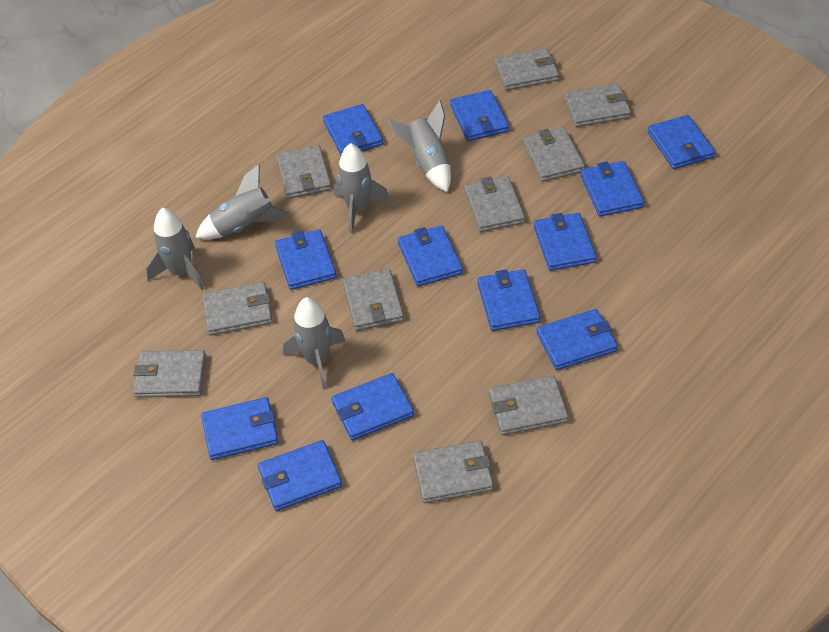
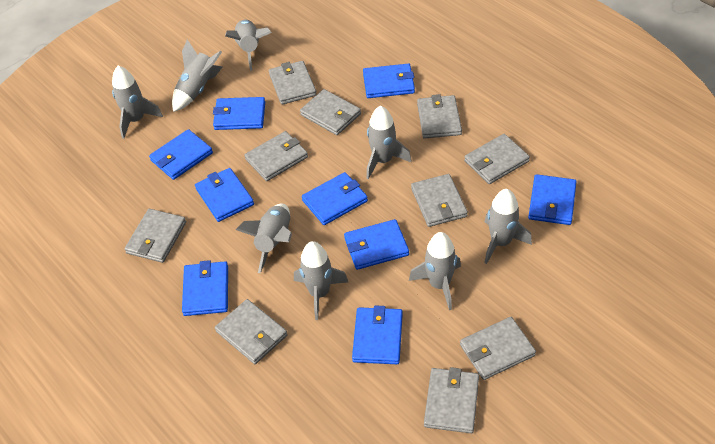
blue wallet: 12 -> 9
grey rocket: 5 -> 8

